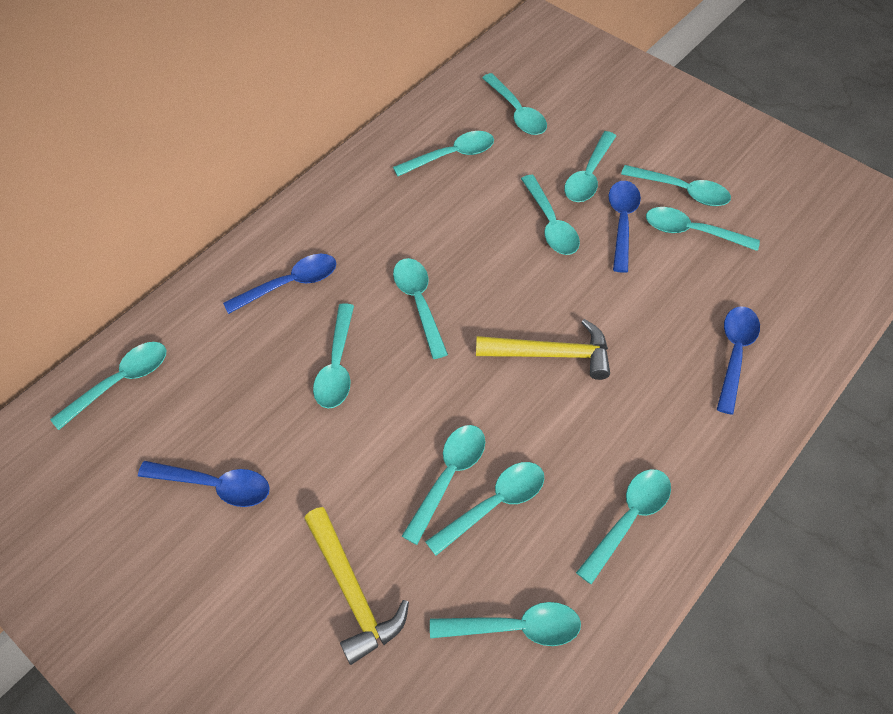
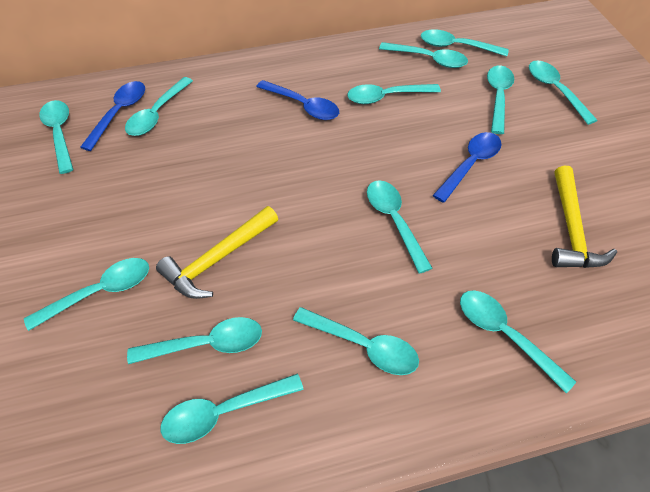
blue spoon: 4 -> 3

